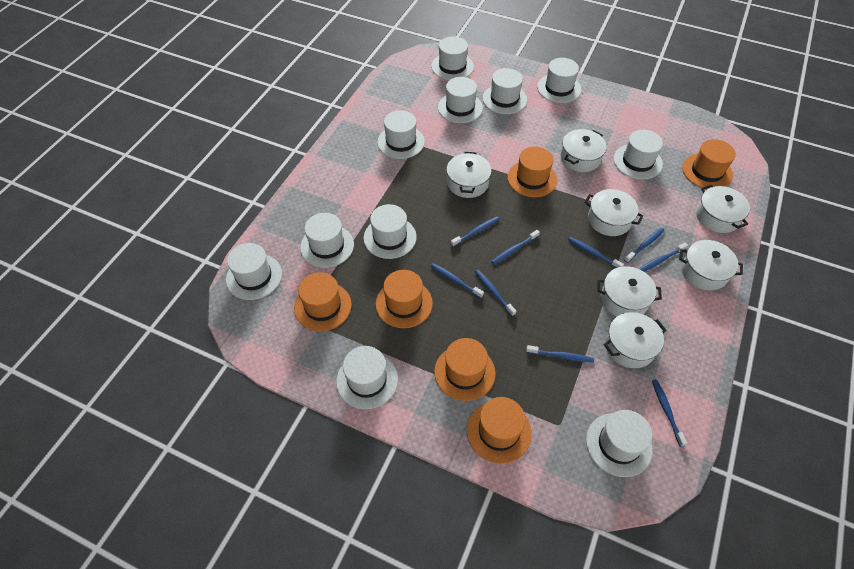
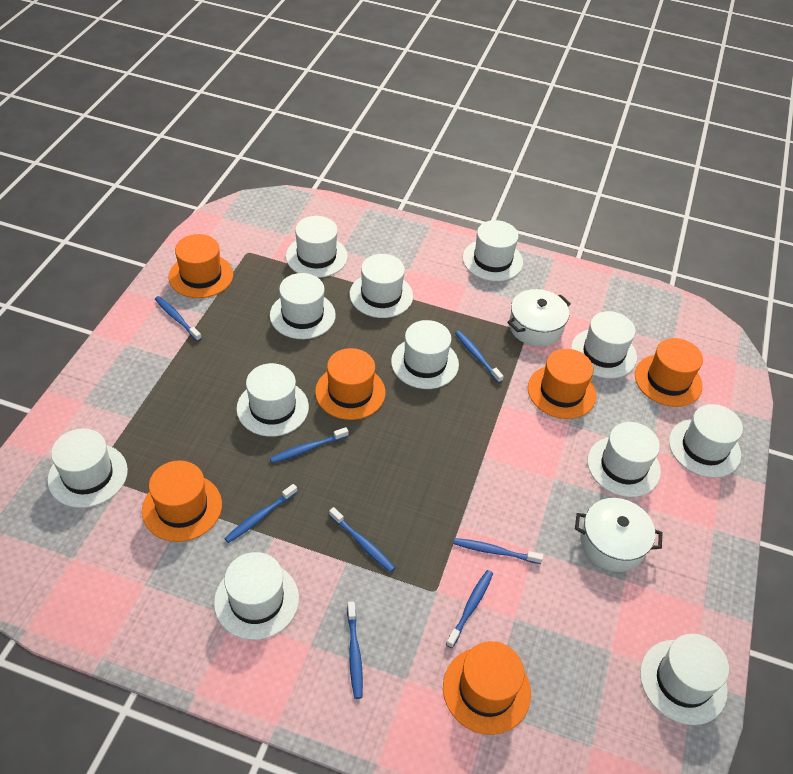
blue toothbrush: 9 -> 8
white hat: 11 -> 12
white pot: 7 -> 2

